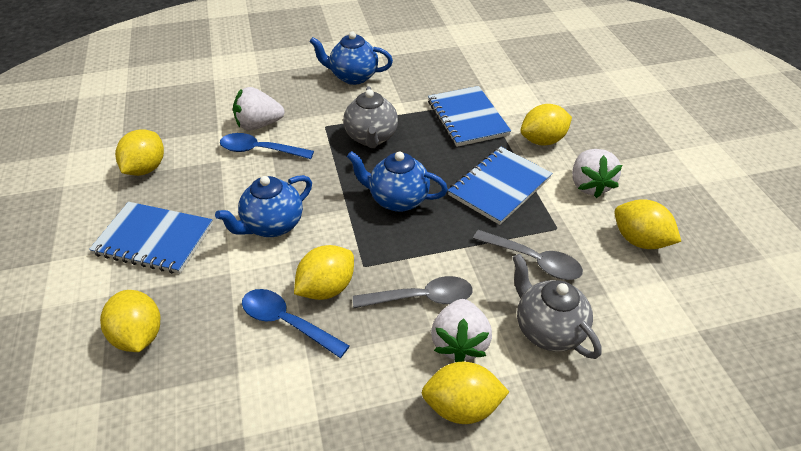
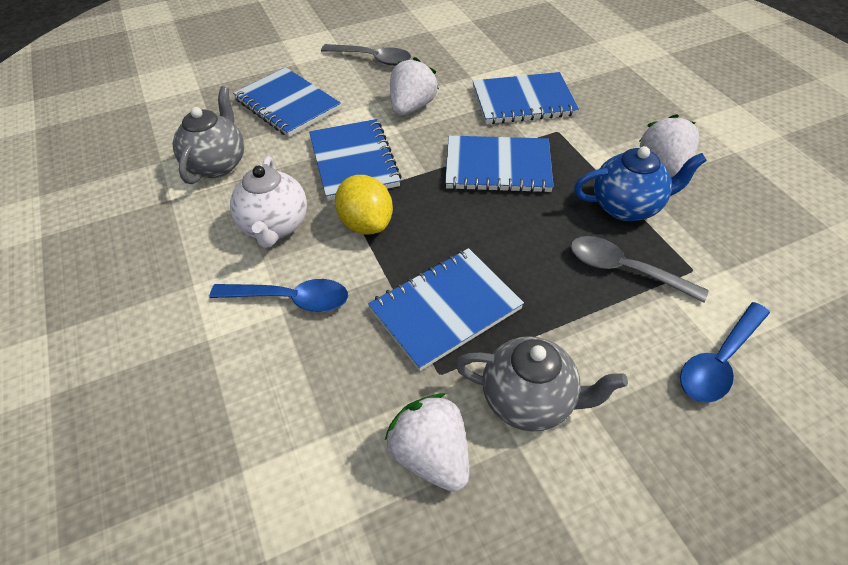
blue notebook: 3 -> 5
blue teapot: 3 -> 1
white teapot: 0 -> 1
yellow lemon: 6 -> 1

